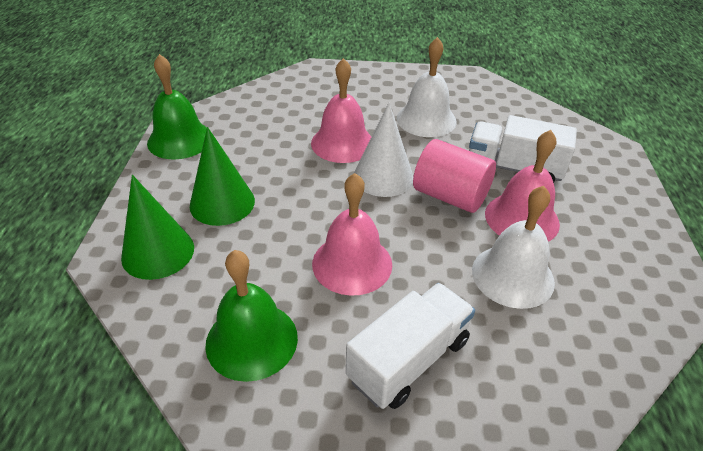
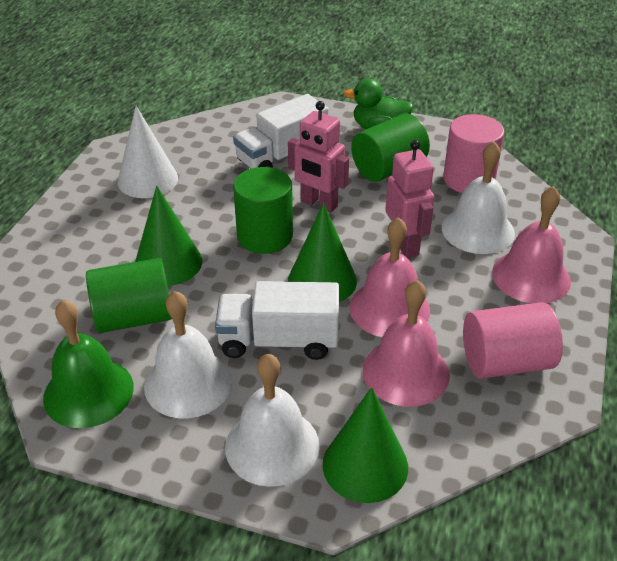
green bell: 2 -> 1
green cone: 2 -> 3
green cylinder: 0 -> 3
green duck: 0 -> 1
pink cylinder: 1 -> 2
pink robot: 0 -> 2
white bell: 2 -> 3

